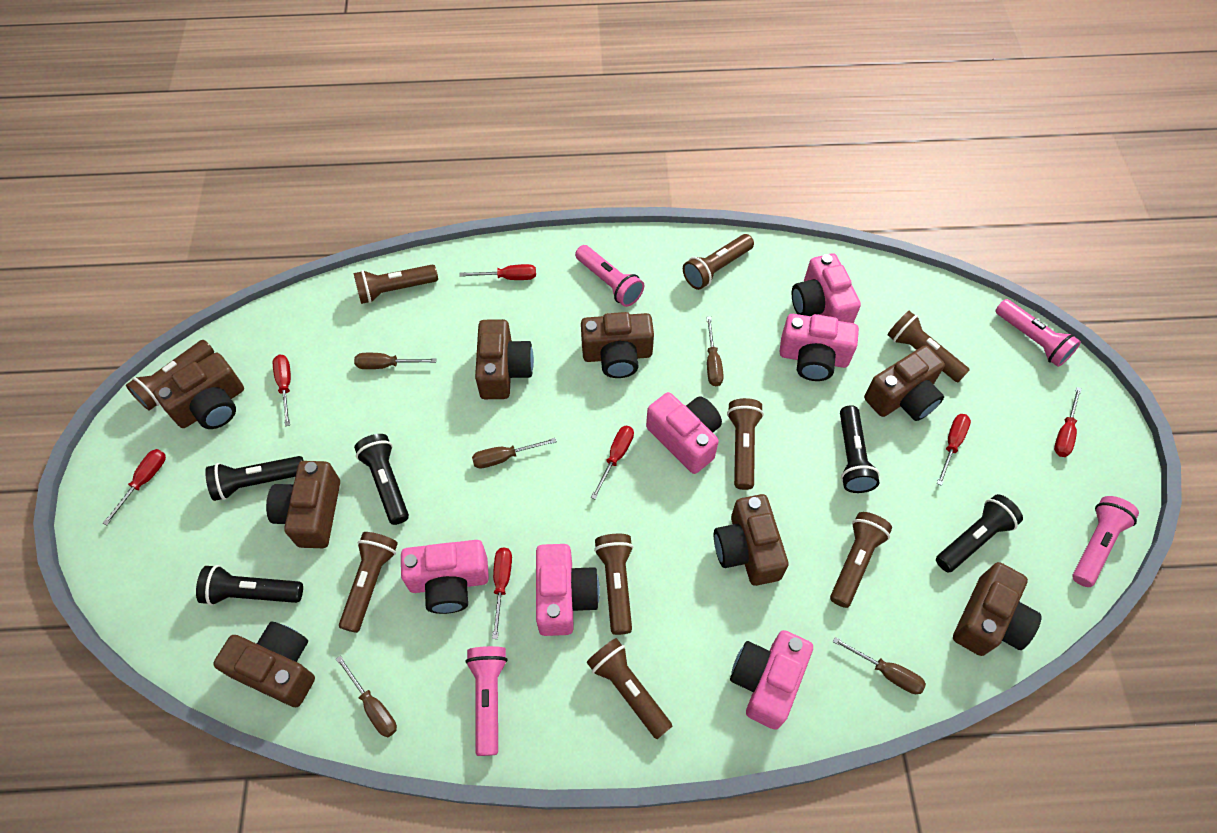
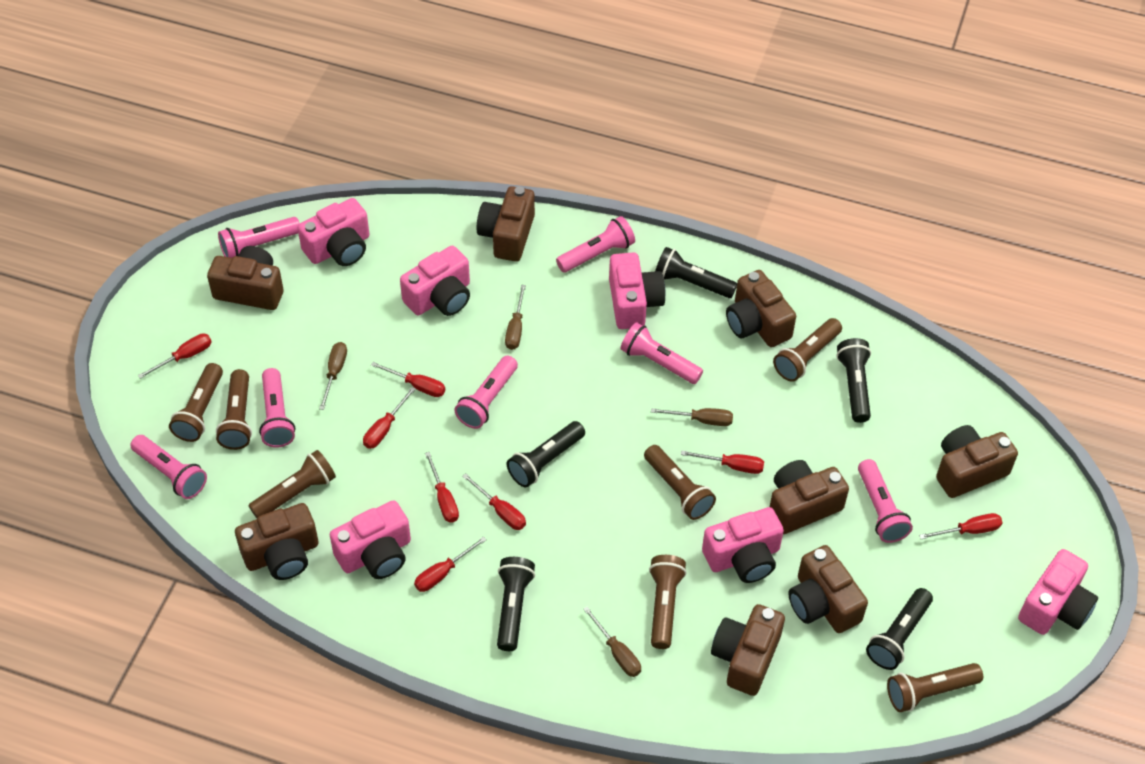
brown flashlight: 9 -> 7
brown screwdriver: 5 -> 4
pink flashlight: 4 -> 7
red screwdriver: 7 -> 8

